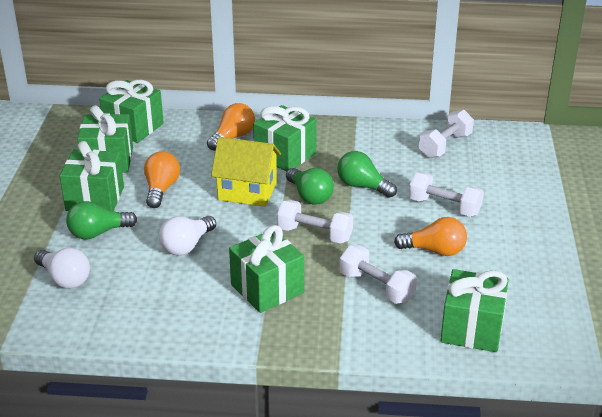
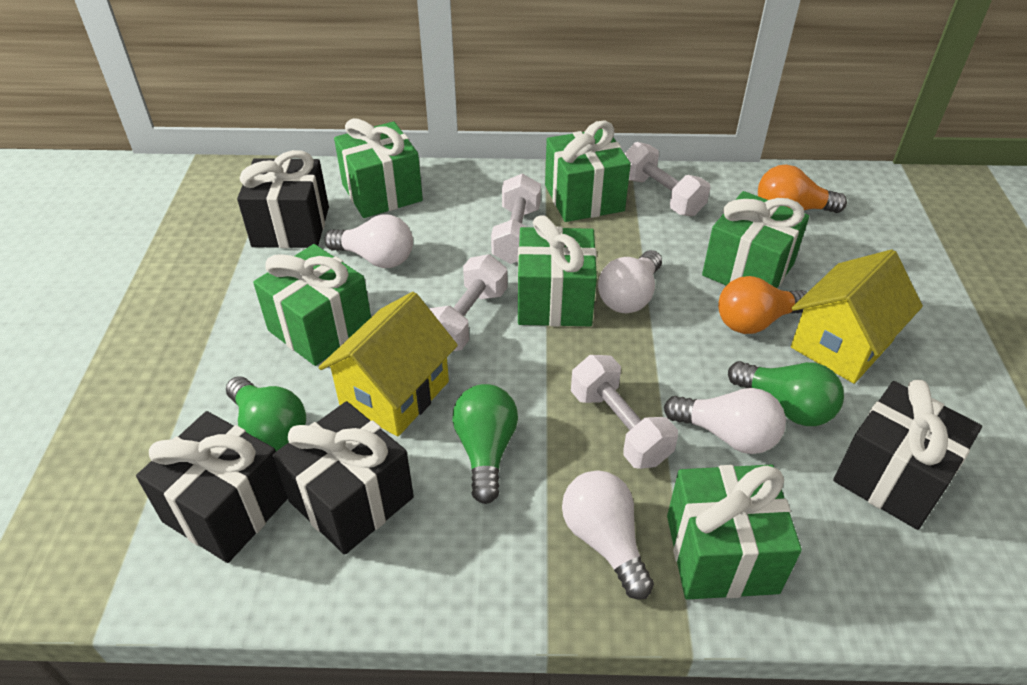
black gift: 0 -> 4
orange light bulb: 3 -> 2
white light bulb: 2 -> 4
yellow house: 1 -> 2

